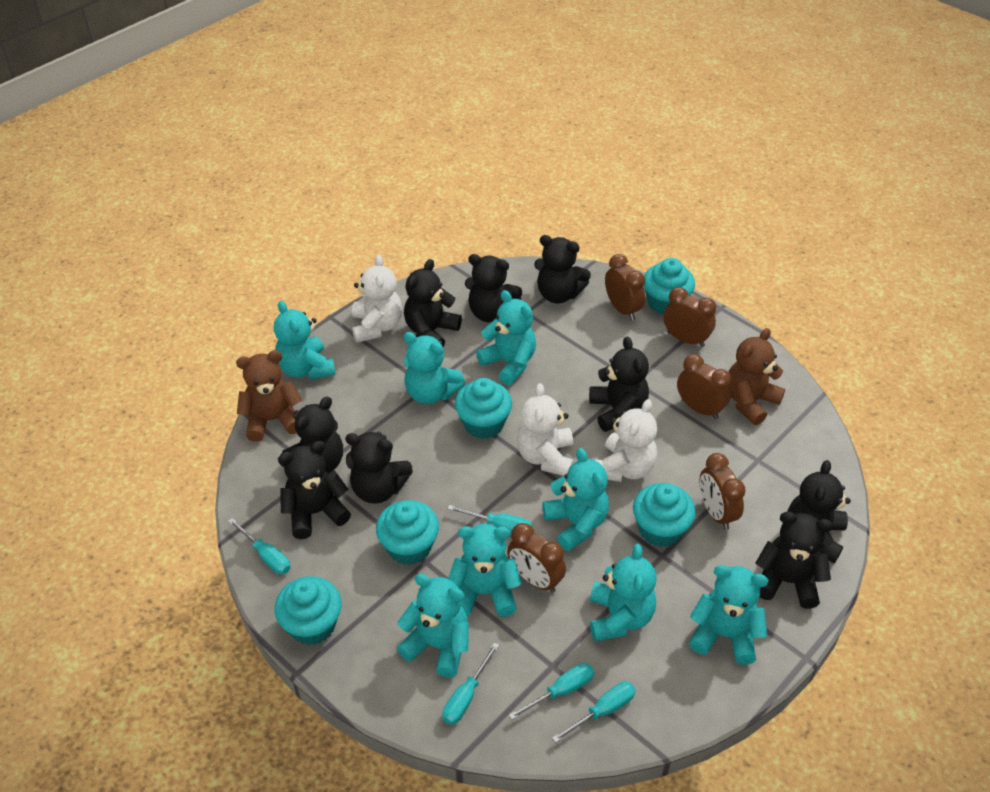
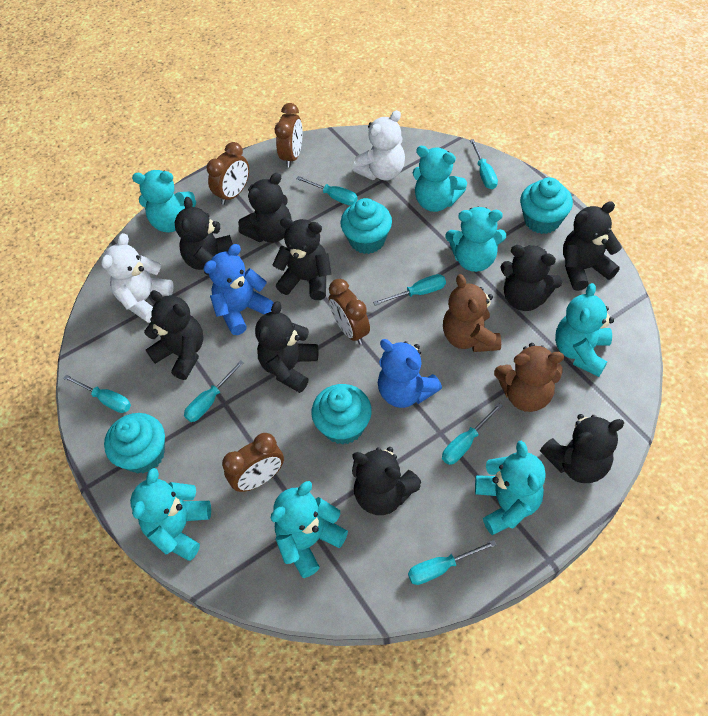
blue teddy bear: 0 -> 2
brown clock: 5 -> 4
turquoise cupcake: 5 -> 4
turquoise screwdriver: 5 -> 7
turquoise teddy bear: 8 -> 7
white teddy bear: 3 -> 2

